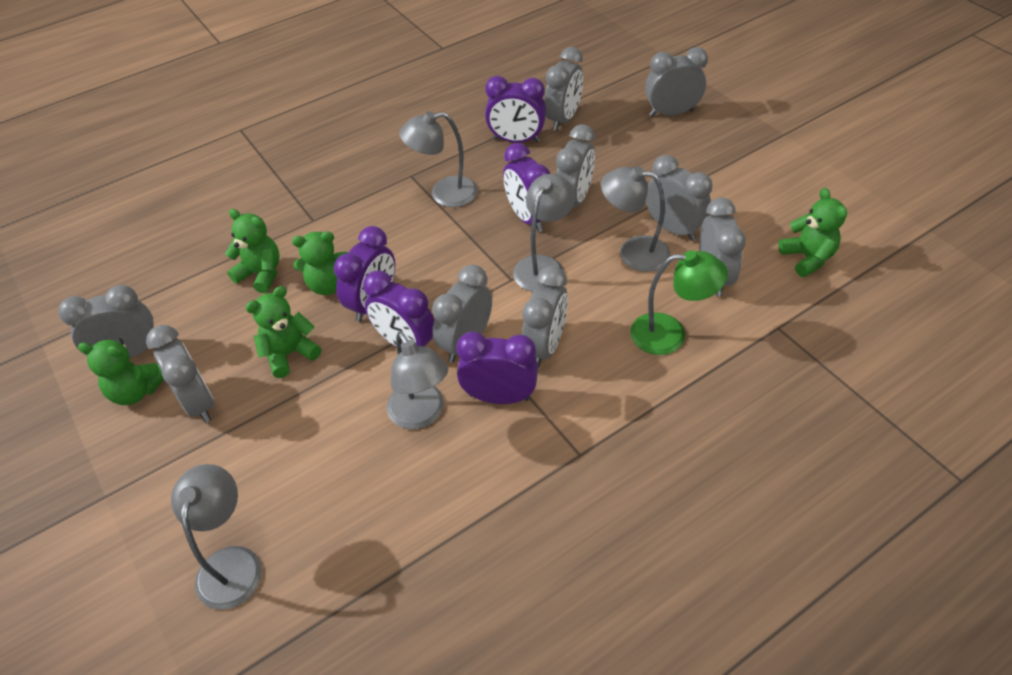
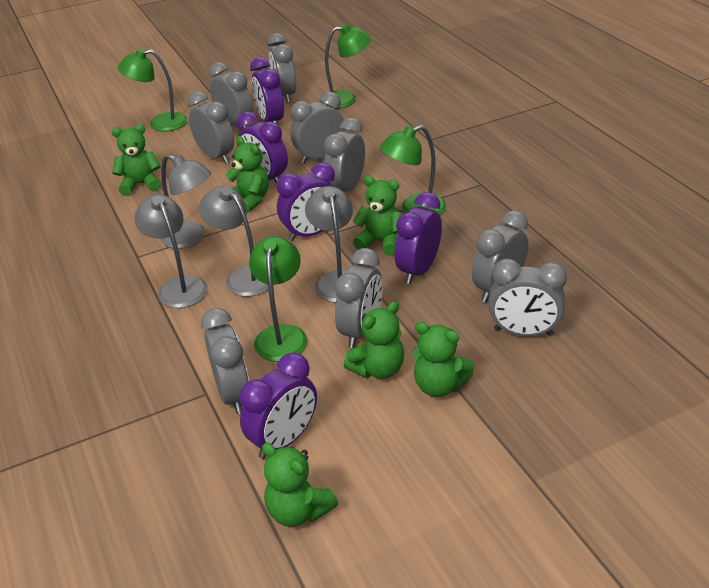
green lamp: 1 -> 4
green teddy bear: 5 -> 6
grey lamp: 5 -> 4

